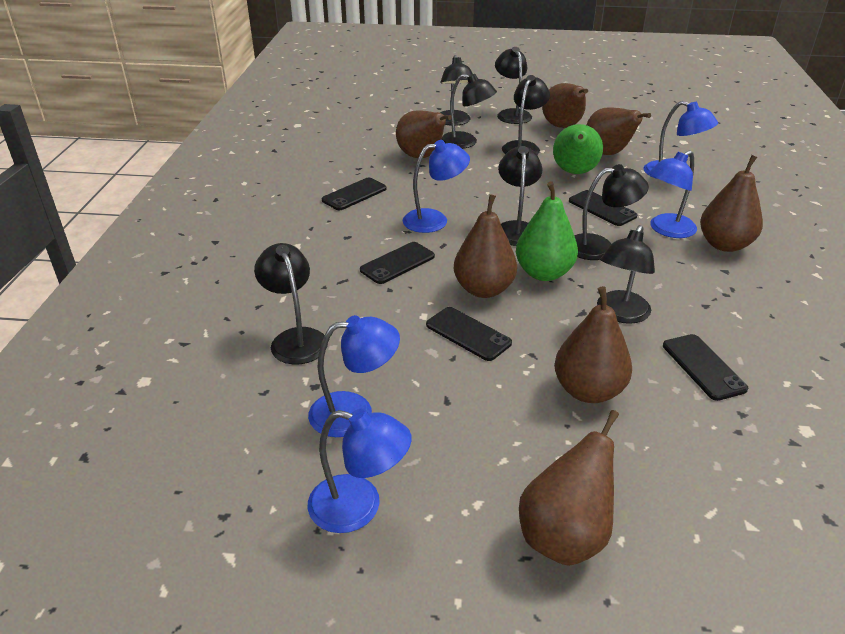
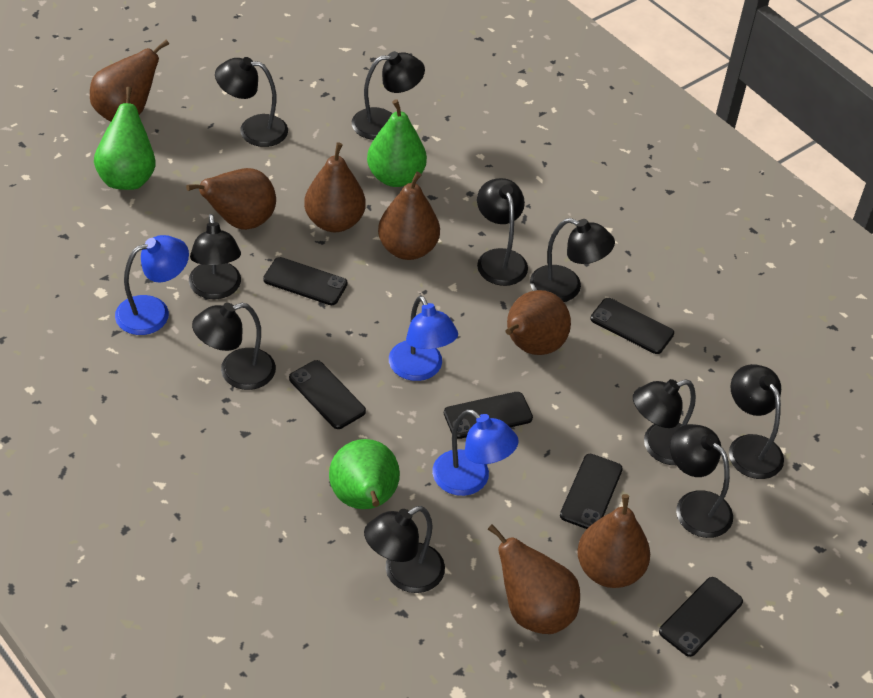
black lamp: 8 -> 10
black phone: 5 -> 6
blue lamp: 5 -> 3
green pear: 2 -> 3

